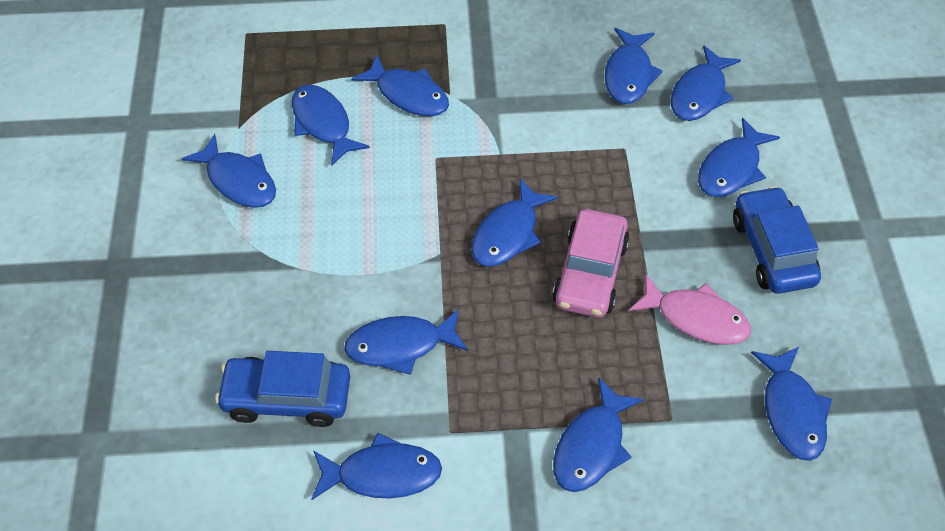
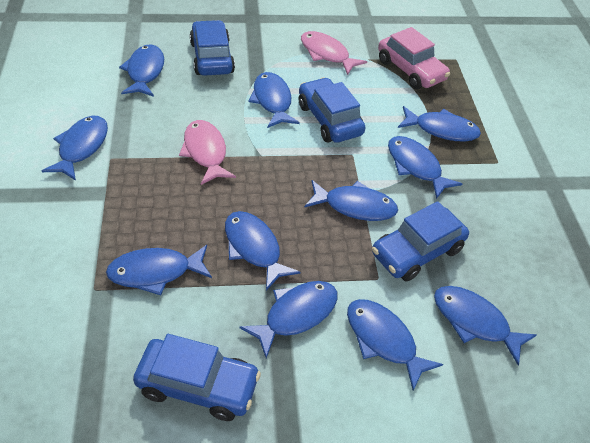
blue car: 2 -> 4
pink fish: 1 -> 2

